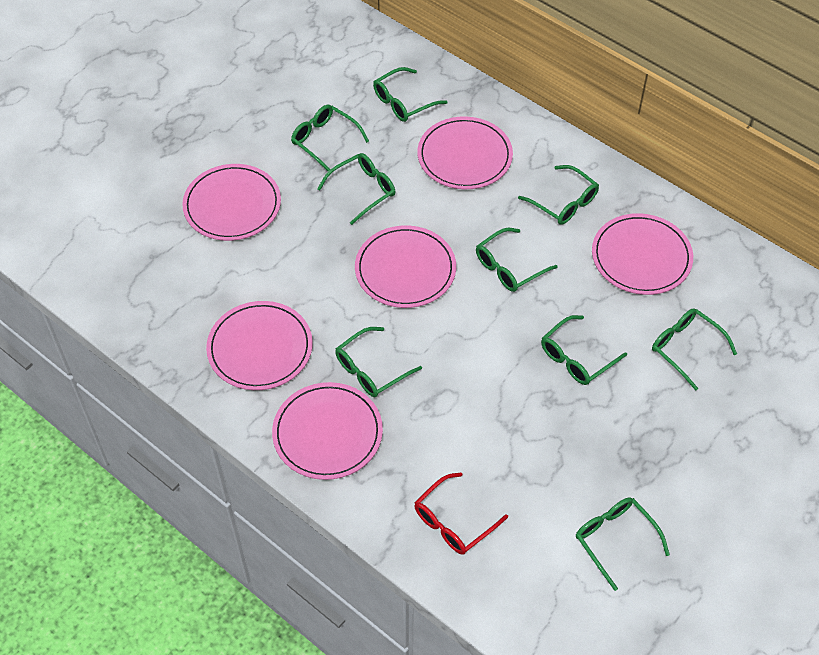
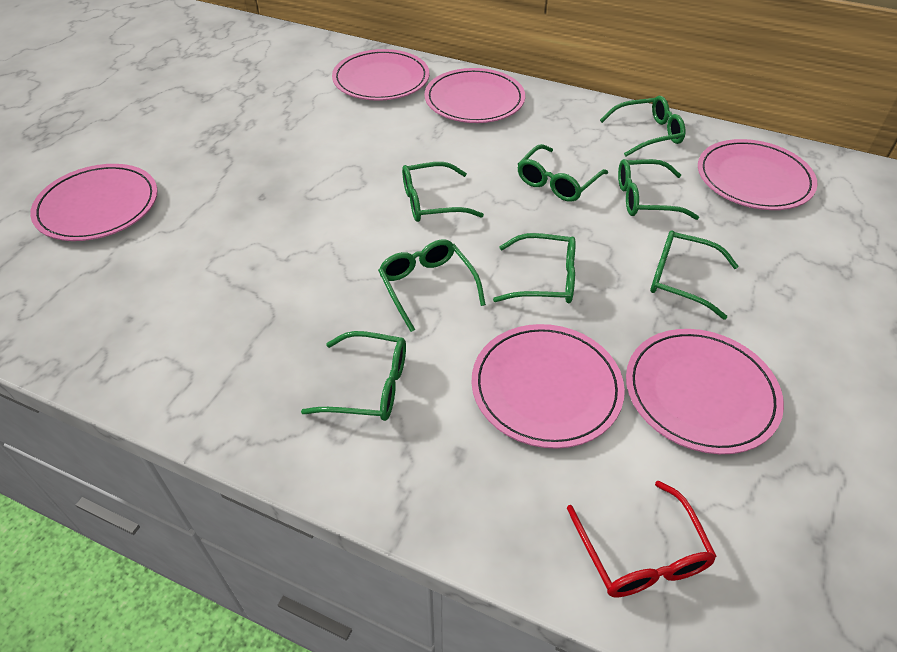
green glasses: 9 -> 8

